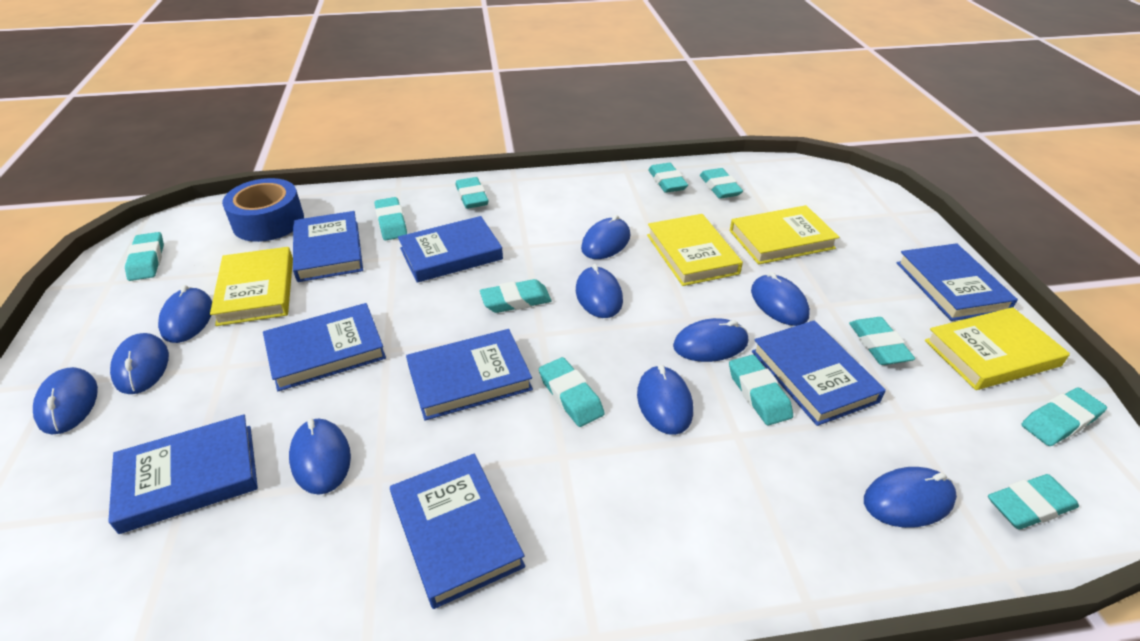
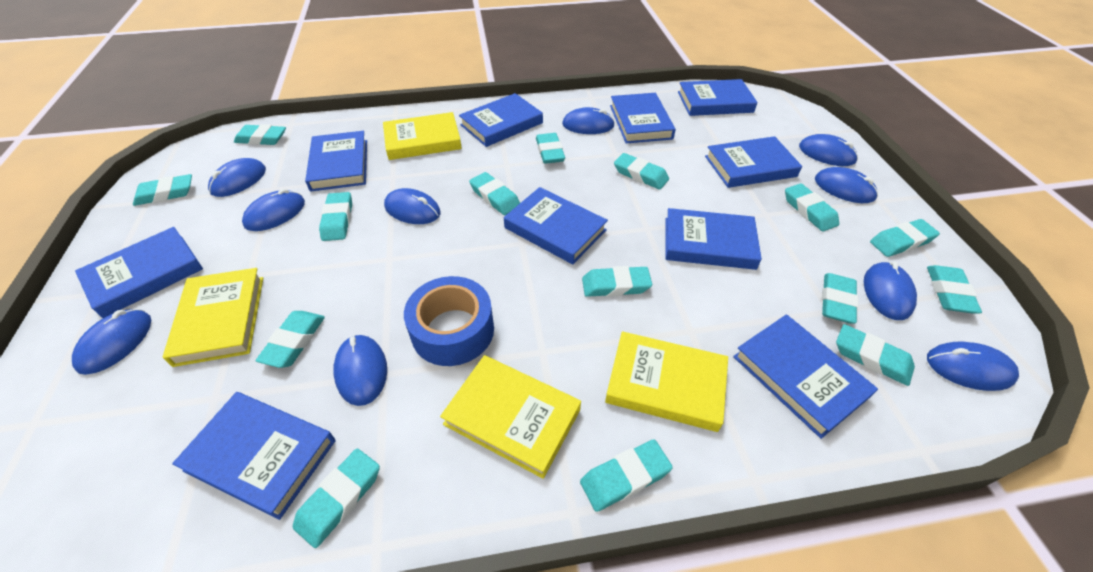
blue book: 8 -> 10
turquoise eraser: 11 -> 15

